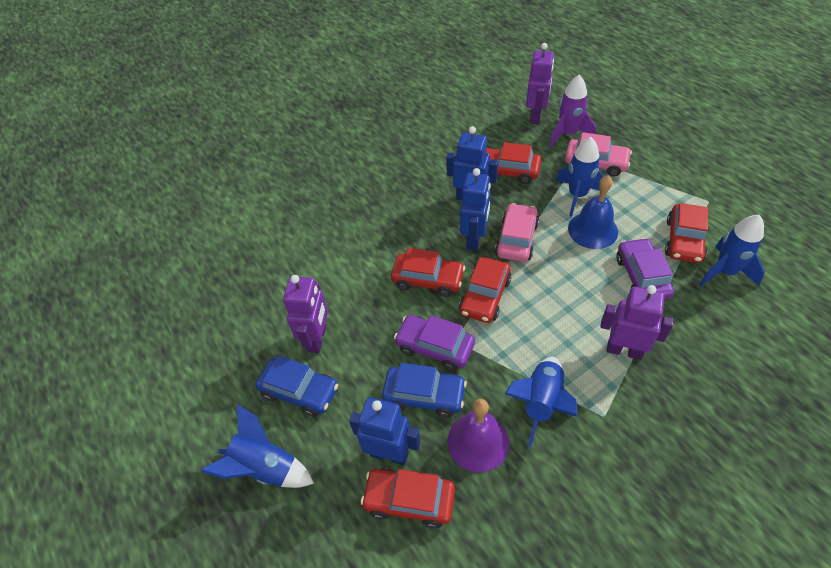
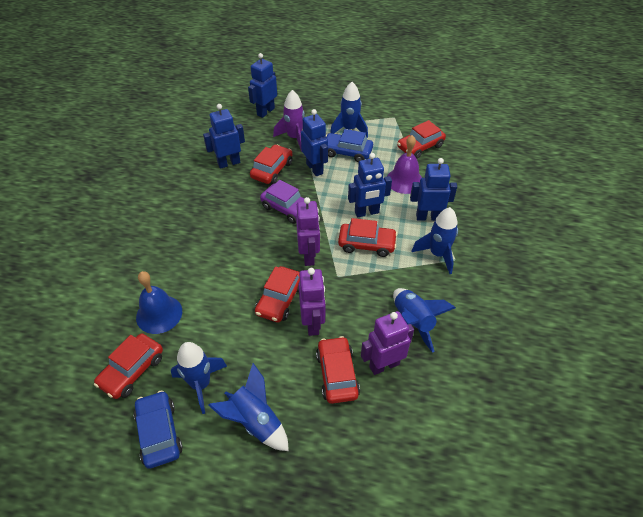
blue robot: 3 -> 5
blue rocket: 4 -> 5
pink car: 2 -> 0
purple car: 2 -> 1
red car: 5 -> 6

